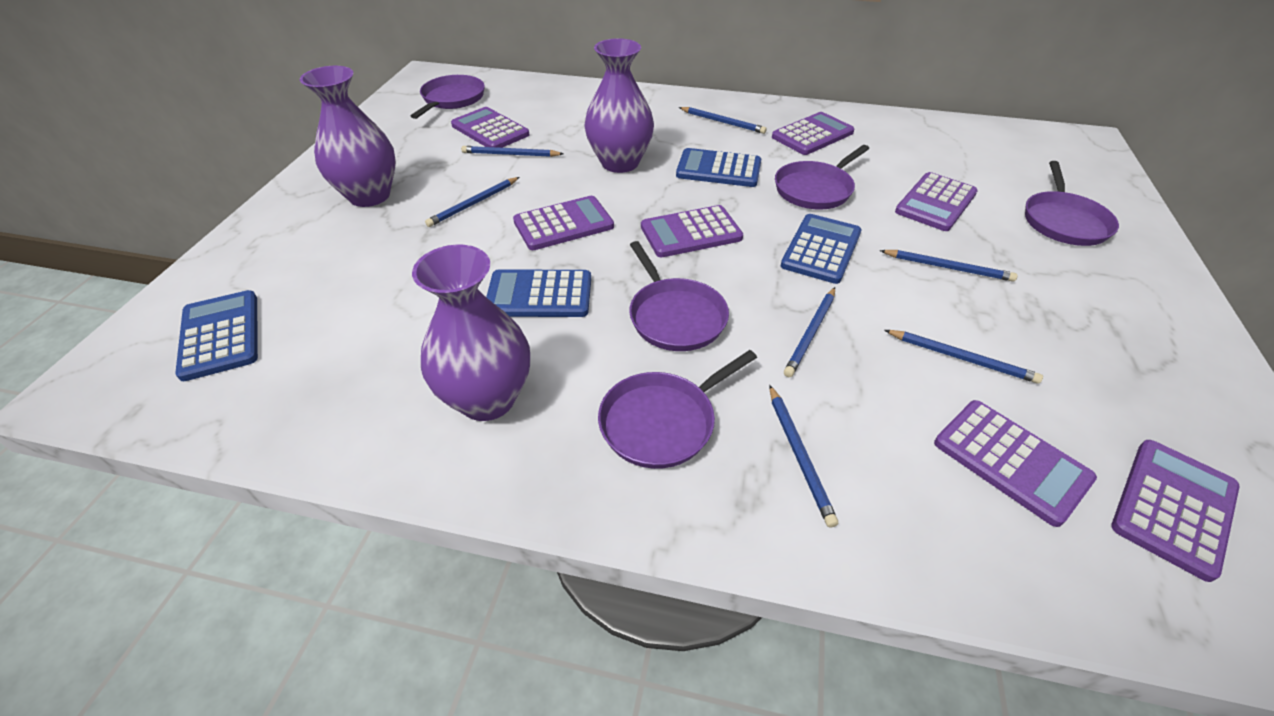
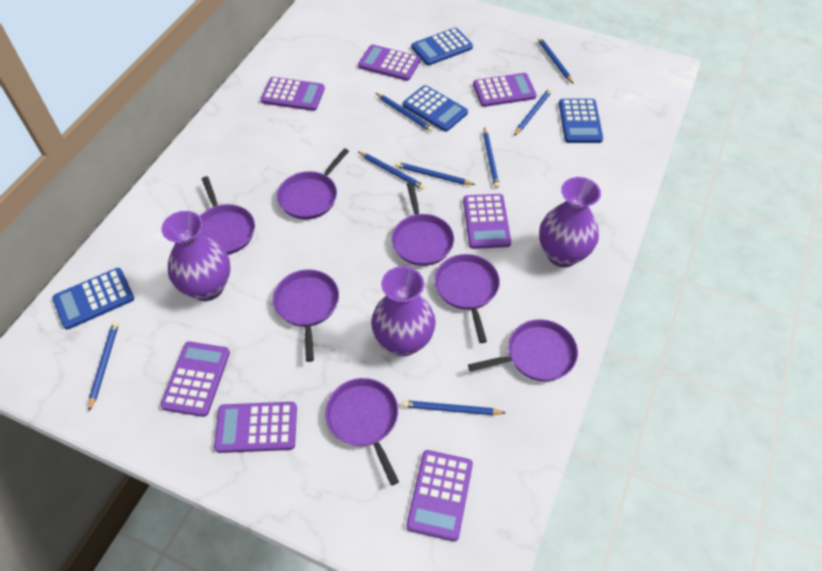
blue pencil: 7 -> 8
purple pan: 5 -> 7

